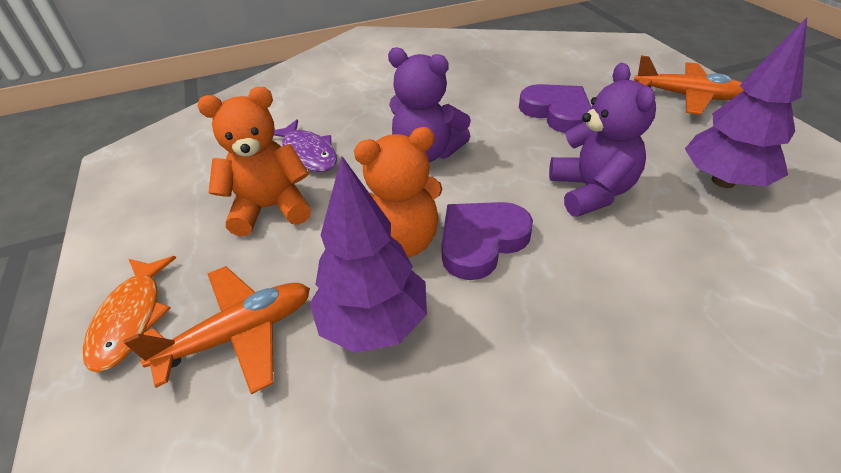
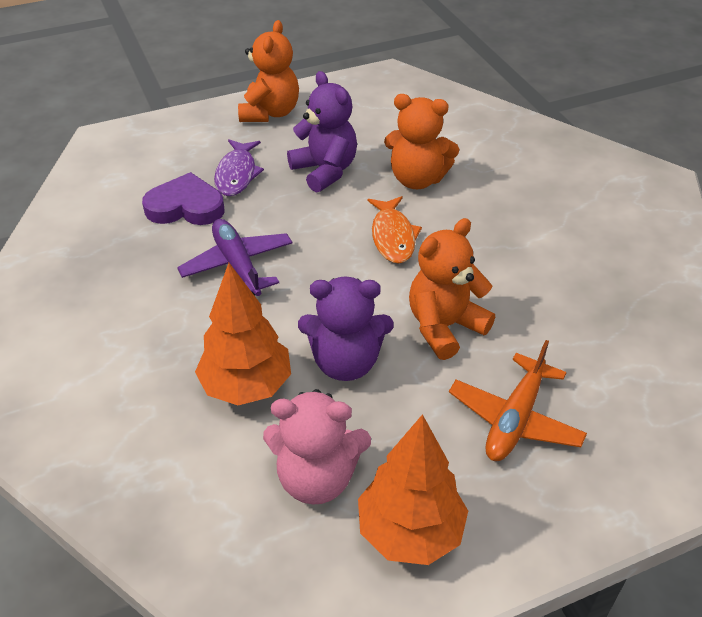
orange plane: 2 -> 1
orange teddy bear: 2 -> 3
orange tree: 0 -> 2
pink teddy bear: 0 -> 1
purple heart: 2 -> 1
purple plane: 0 -> 1
purple tree: 2 -> 0

